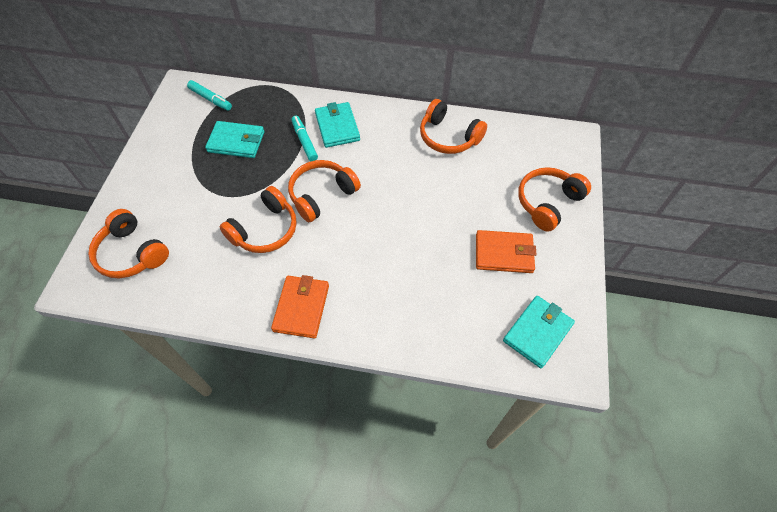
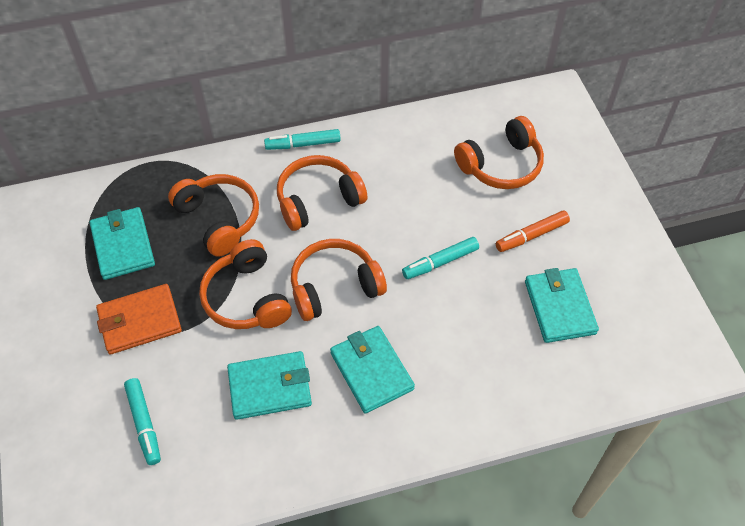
orange marker: 0 -> 1
orange wallet: 2 -> 1
turquoise marker: 2 -> 3
turquoise wallet: 3 -> 4

